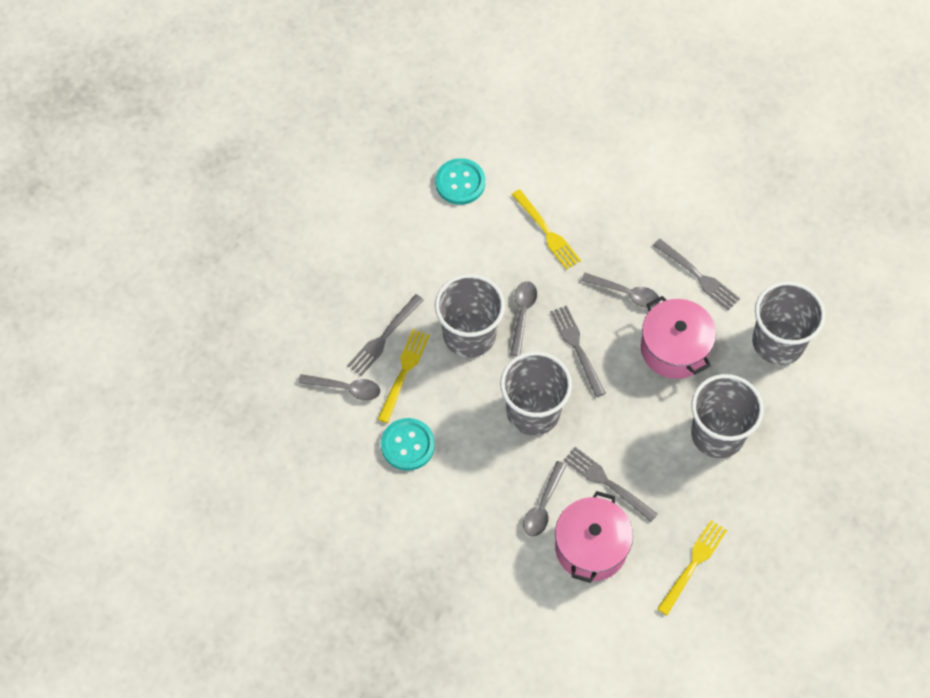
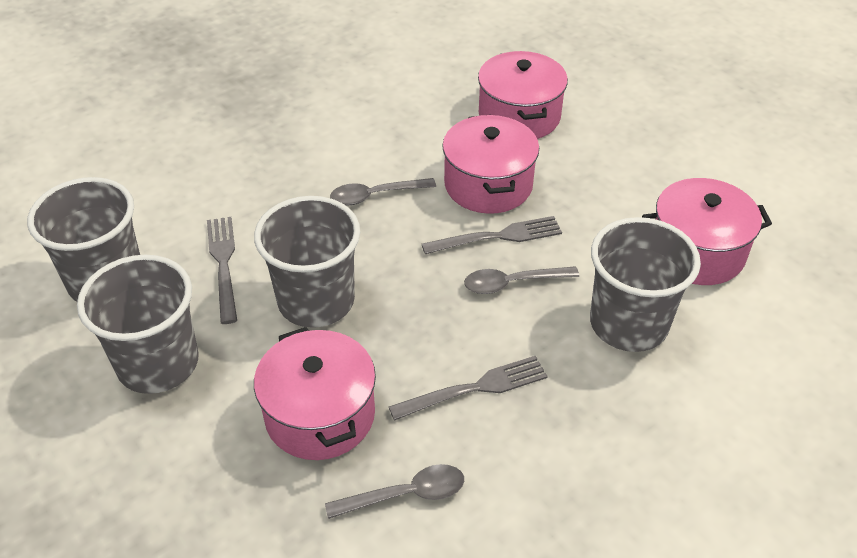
grey fork: 4 -> 3
grey spoon: 4 -> 3
pink pot: 2 -> 4
turquoise button: 2 -> 0
yellow fork: 3 -> 0

